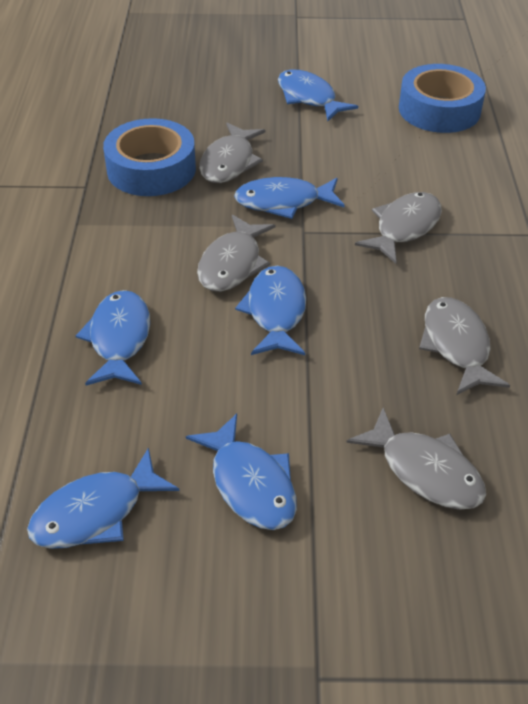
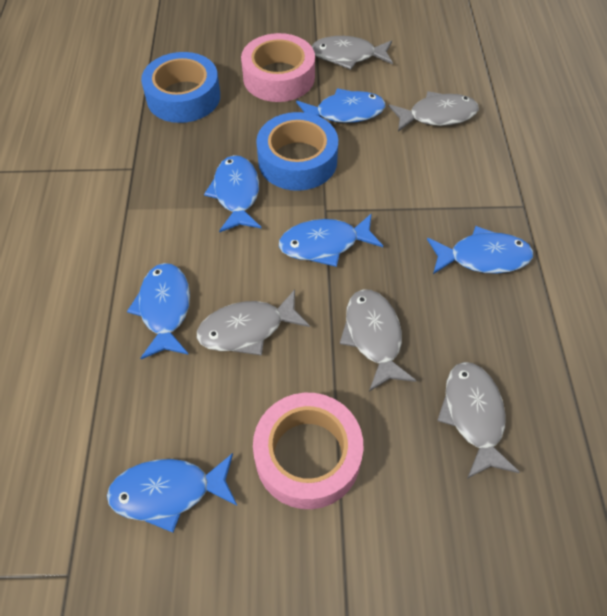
pink tape: 0 -> 2

